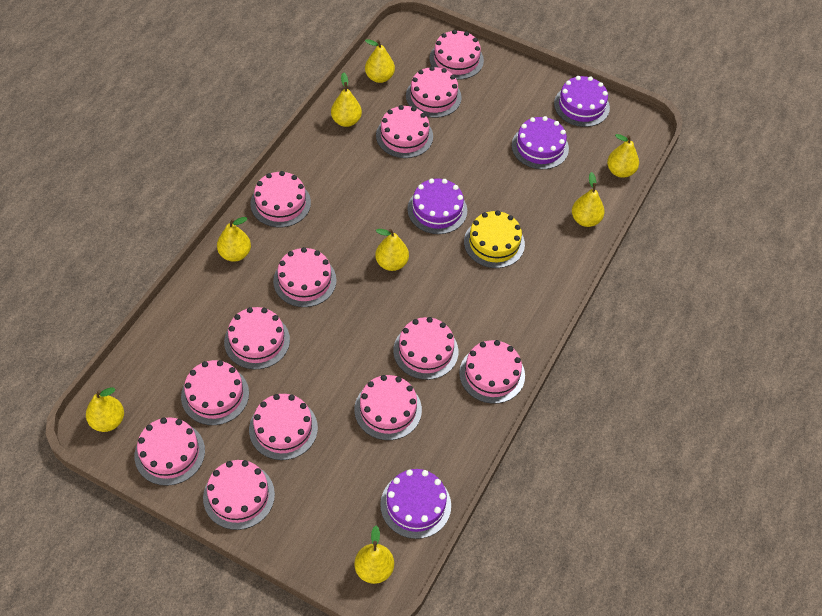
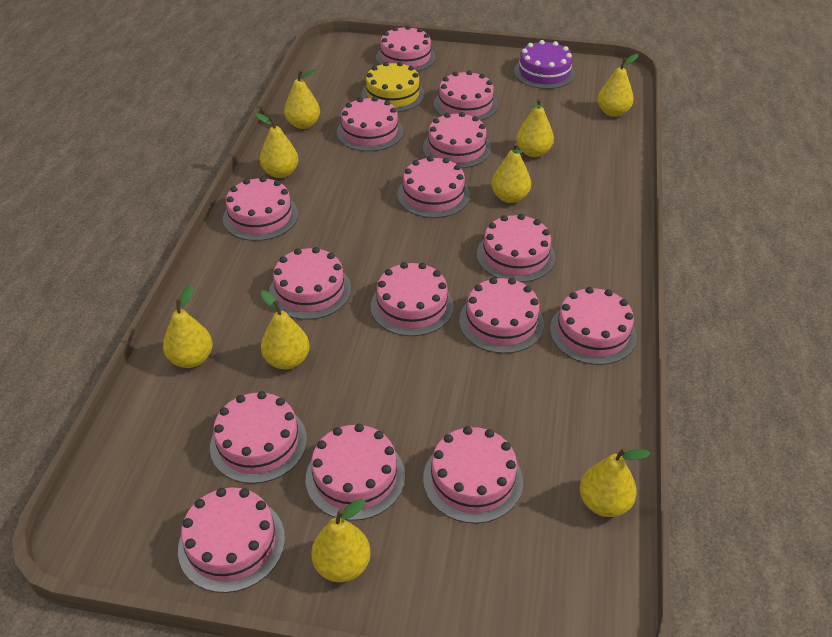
pink cake: 13 -> 15
purple cake: 4 -> 1
yellow pear: 8 -> 9

